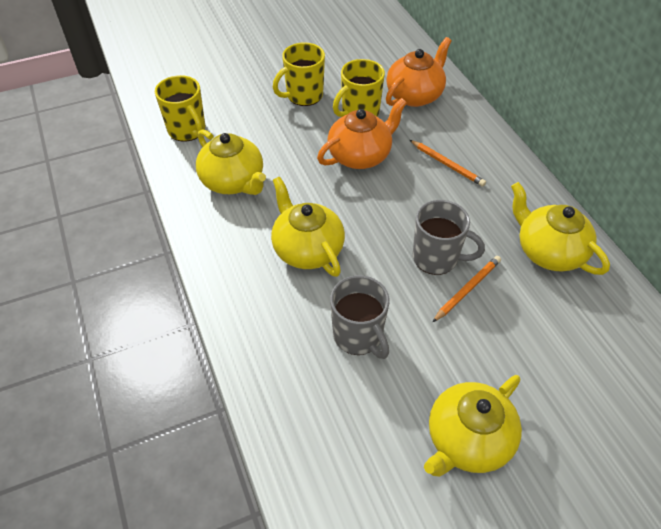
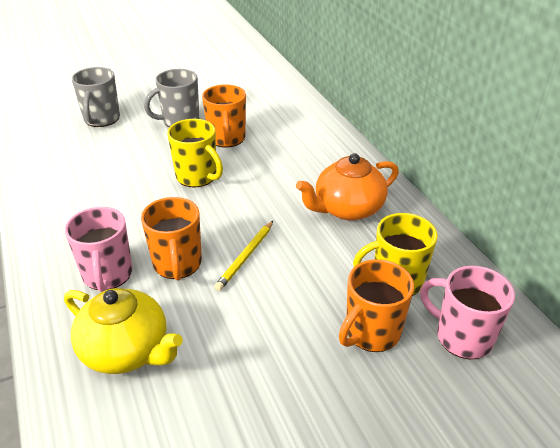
orange mug: 0 -> 3
orange pencil: 2 -> 0
orange teapot: 2 -> 1
pink mug: 0 -> 2
yellow mug: 3 -> 2
yellow pencil: 0 -> 1
yellow teapot: 4 -> 1

